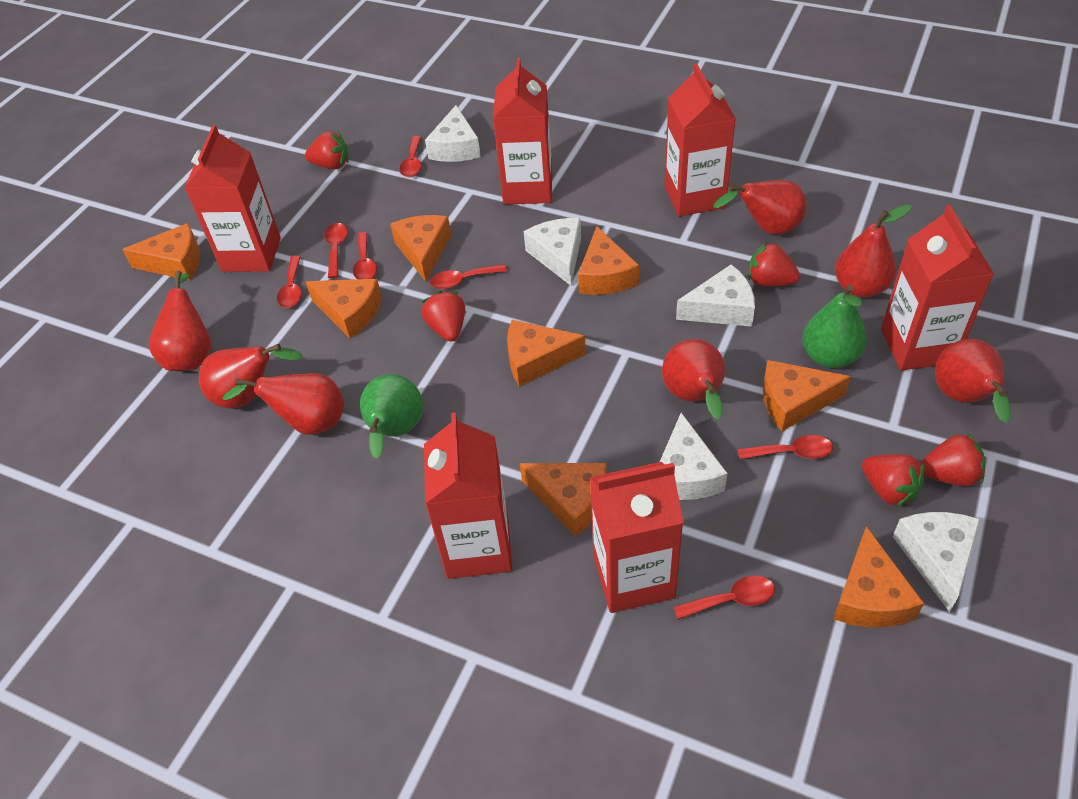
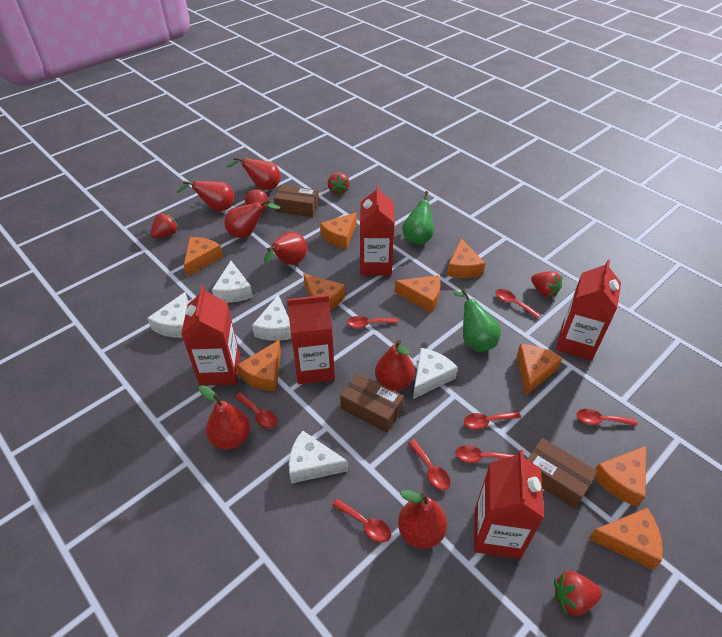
brown box: 0 -> 3
orange cheese: 8 -> 9
red carton: 6 -> 5
red spoon: 7 -> 8

